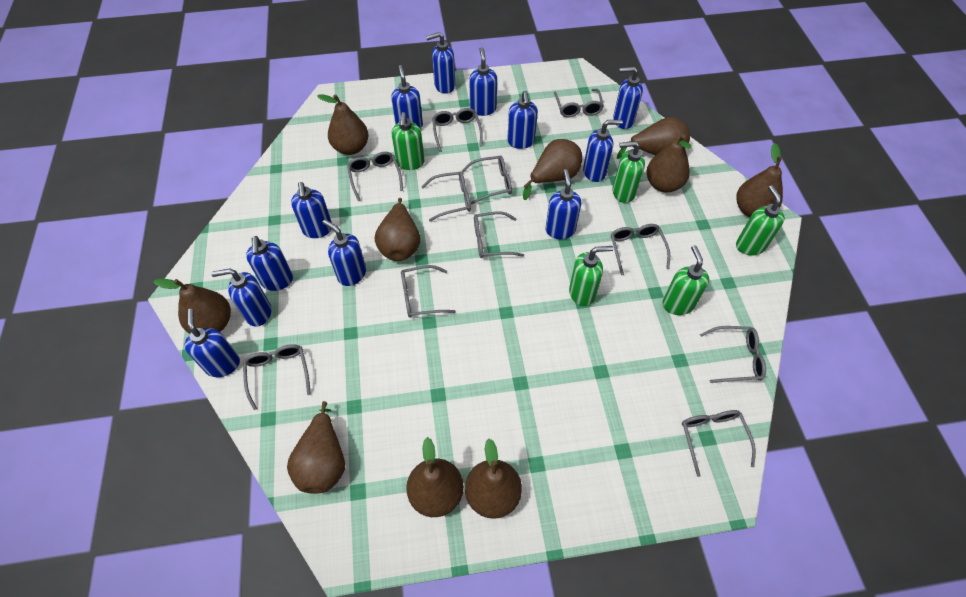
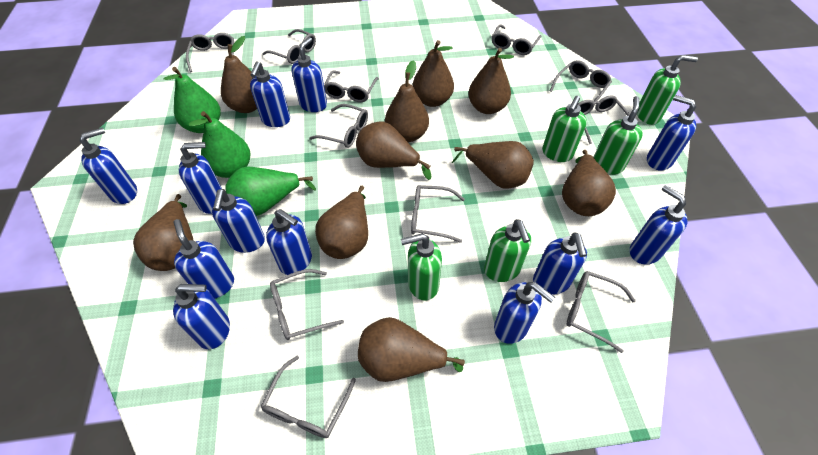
green pear: 0 -> 3

